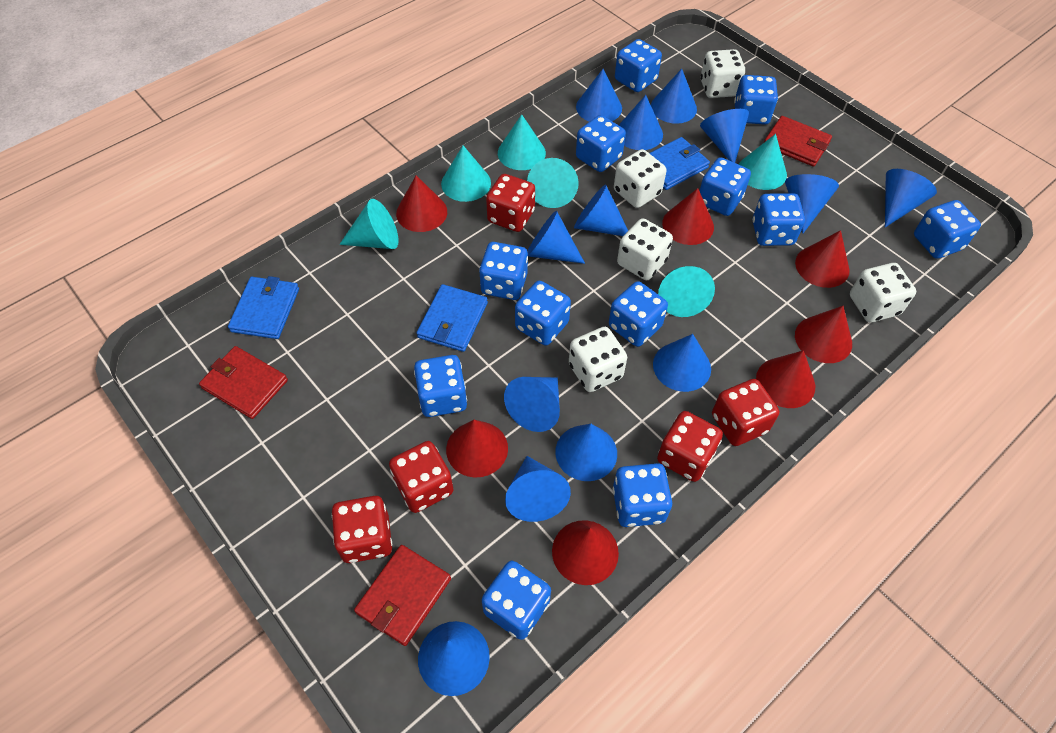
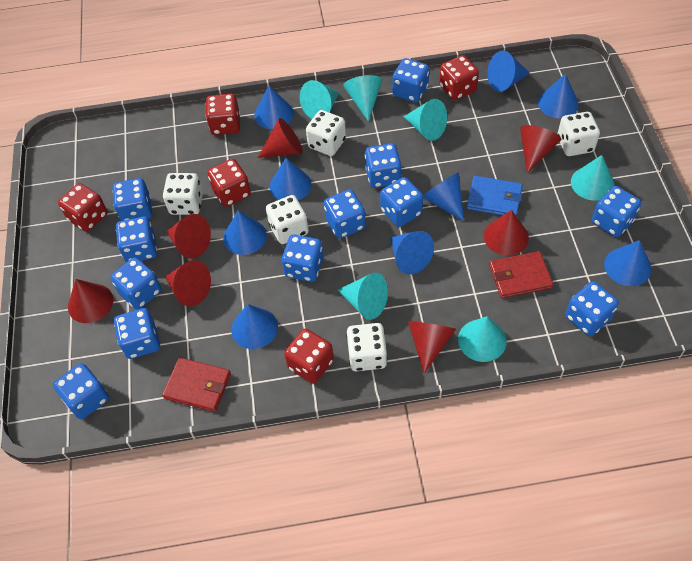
blue cone: 13 -> 9
blue wallet: 3 -> 1
red wallet: 3 -> 2

